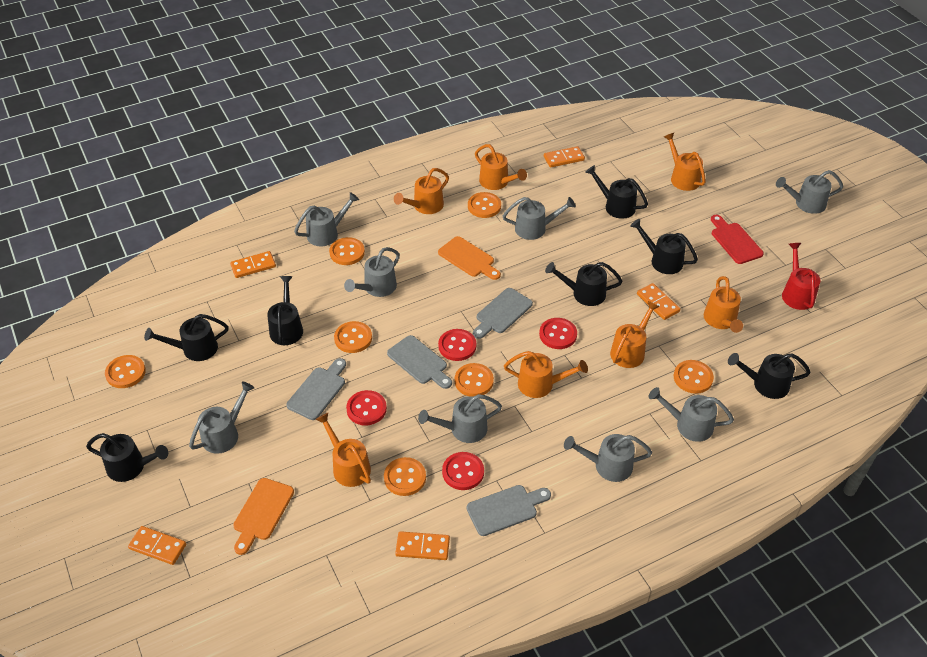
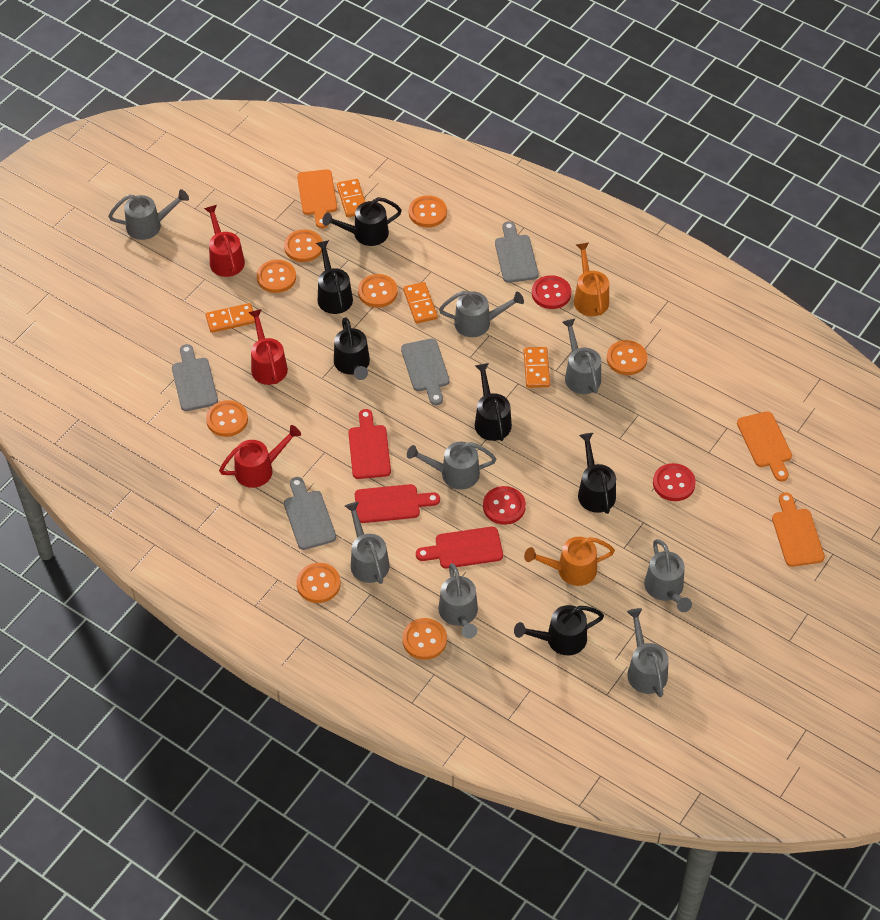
black watering can: 7 -> 6
orange button: 7 -> 8
orange cutting board: 2 -> 3
orange domino: 5 -> 4
orange watering can: 7 -> 2
red button: 4 -> 3
red cutting board: 1 -> 3
red watering can: 1 -> 3

